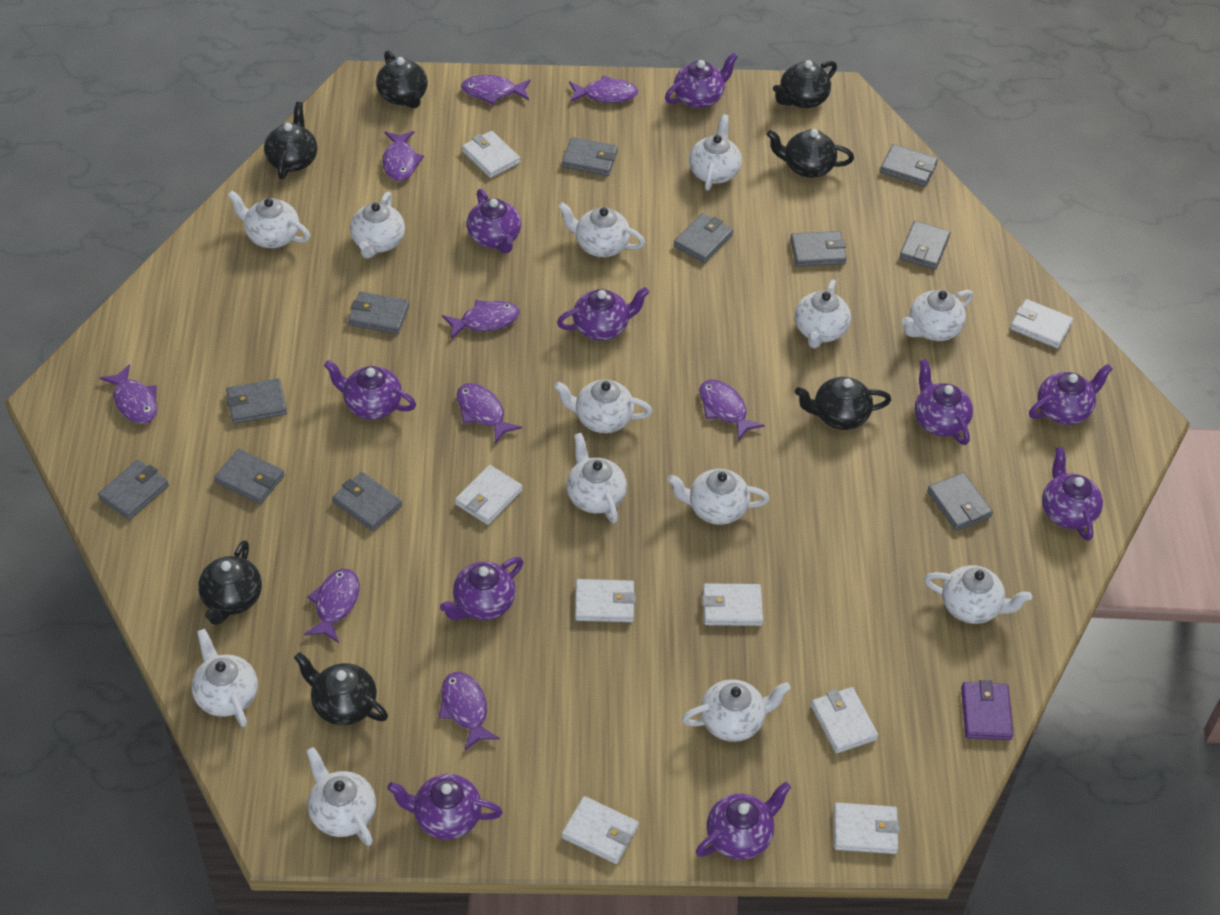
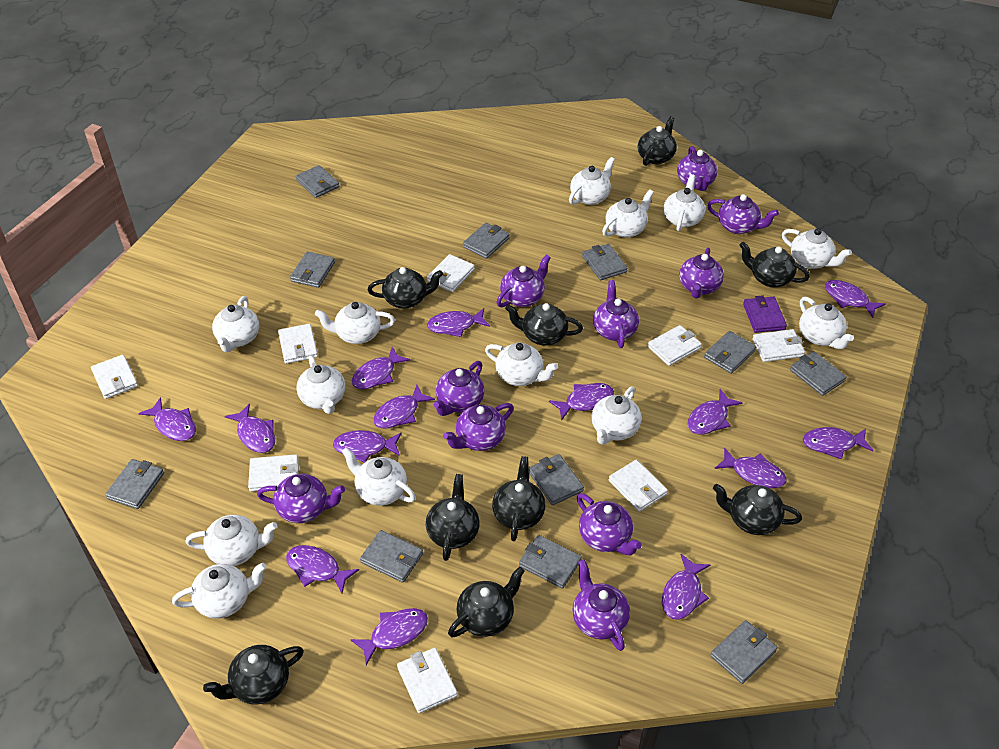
black teapot: 7 -> 9
purple fish: 9 -> 14

